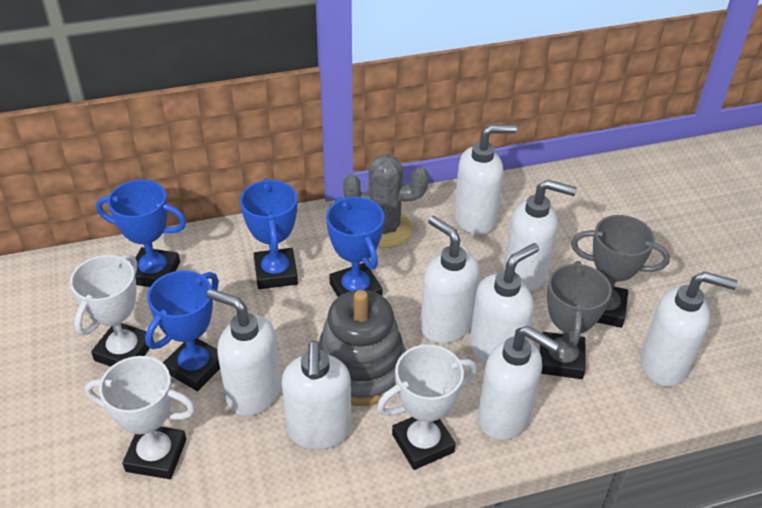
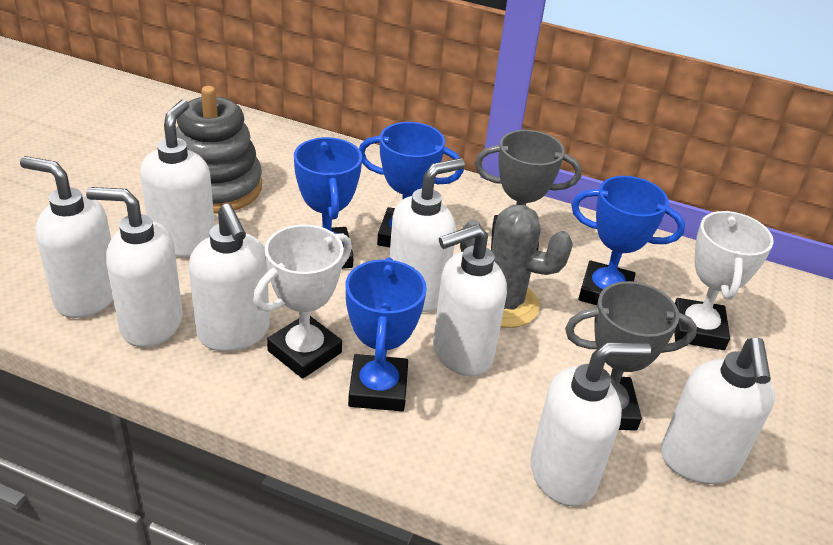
white trophy: 3 -> 2

